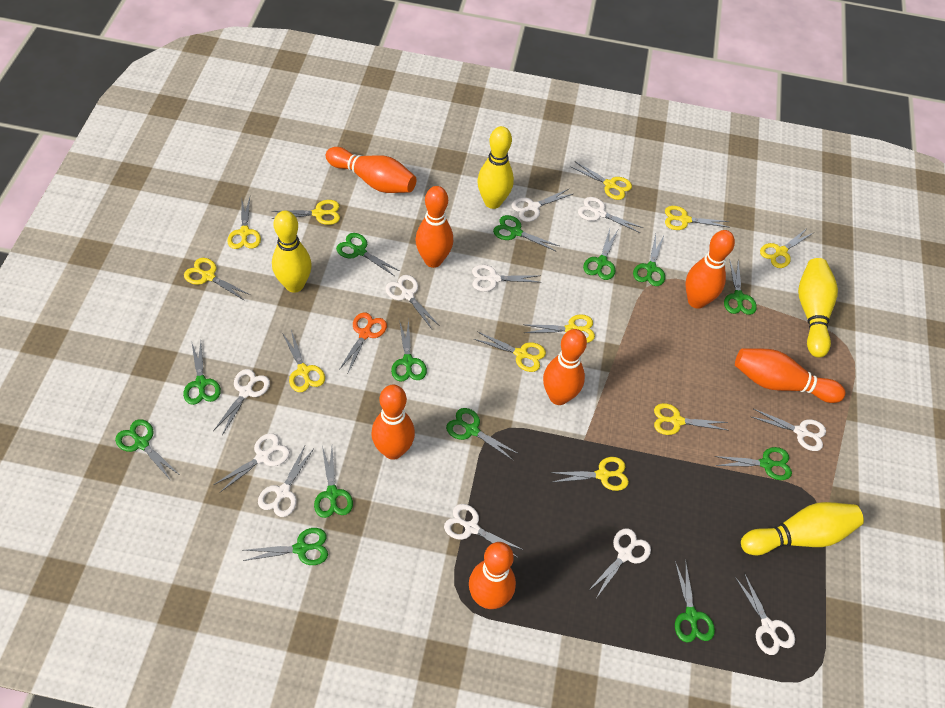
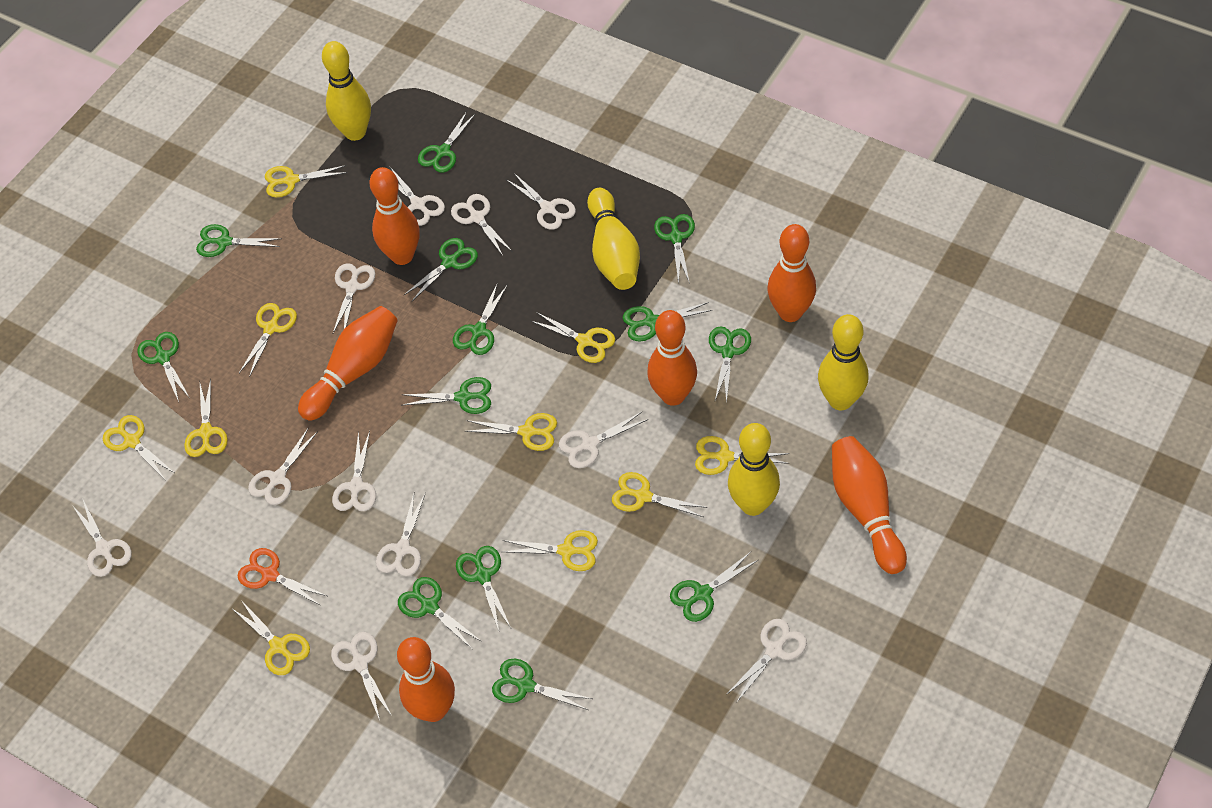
orange bowling pin: 7 -> 6
yellow scissors: 11 -> 10

